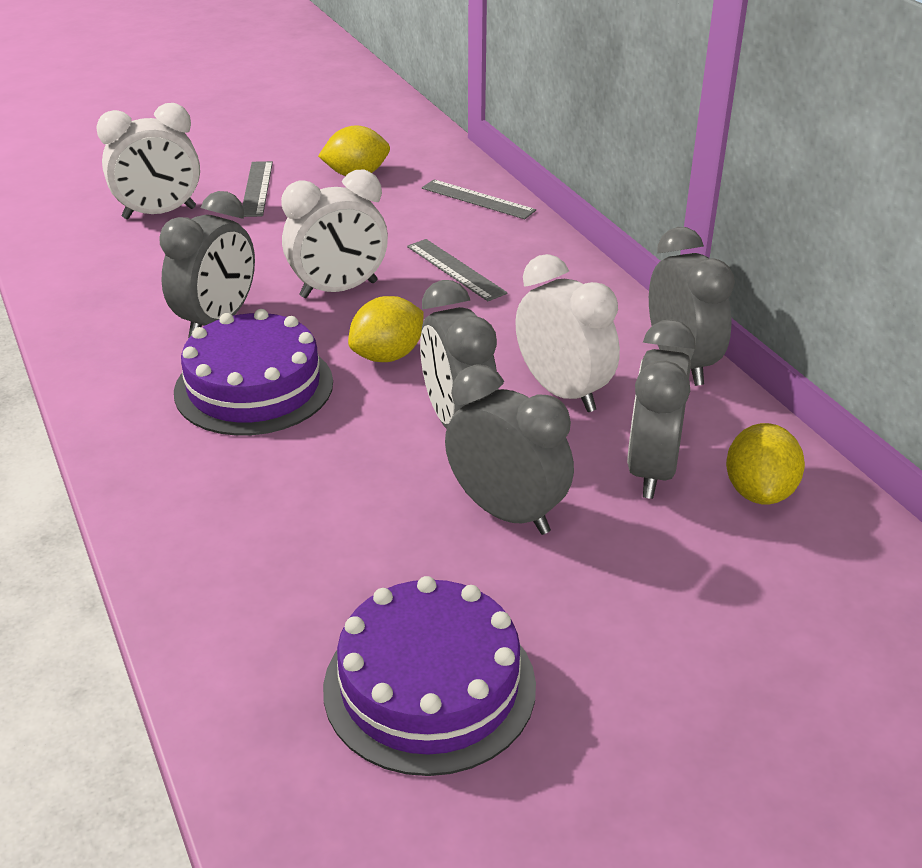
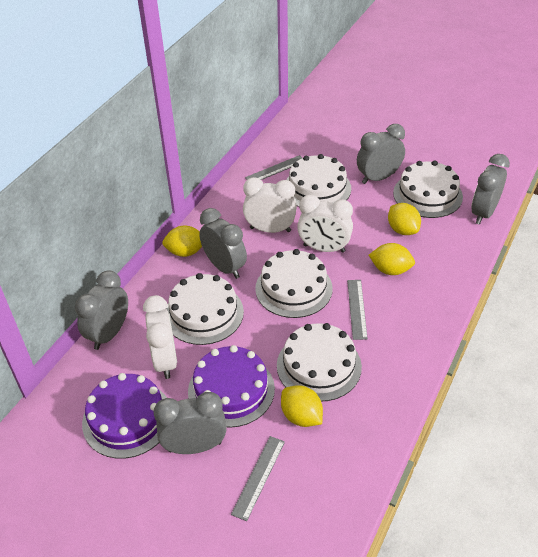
white cake: 0 -> 5
yellow lemon: 3 -> 4

